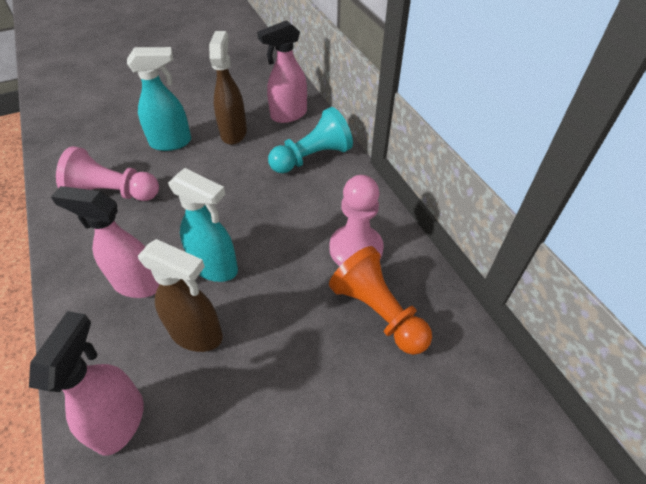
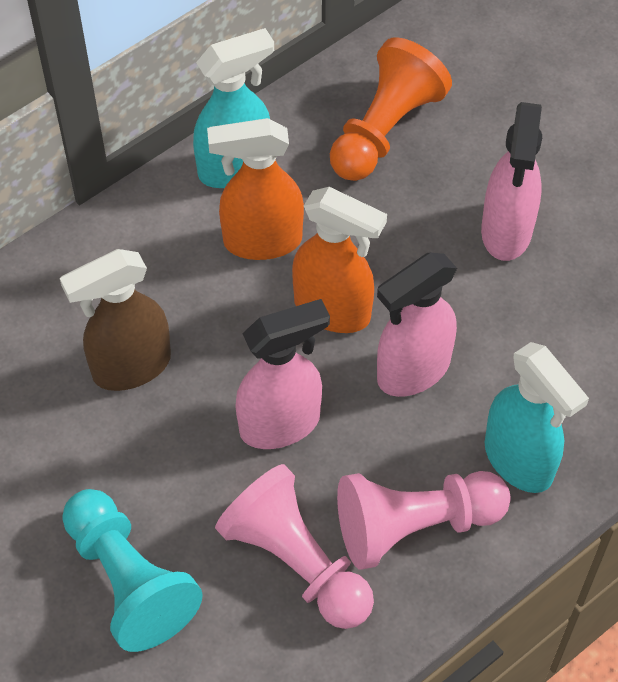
brown spray bottle: 2 -> 1
orange spray bottle: 0 -> 2

